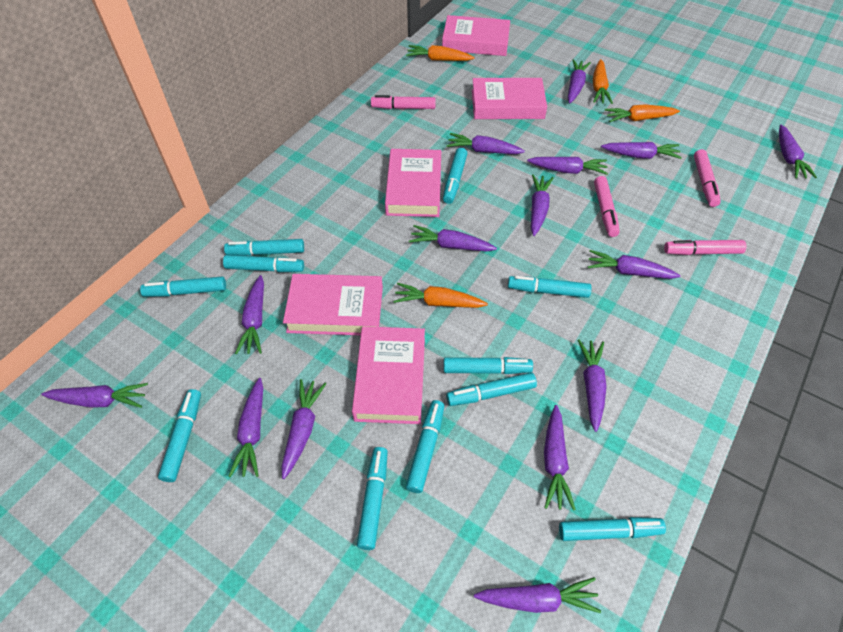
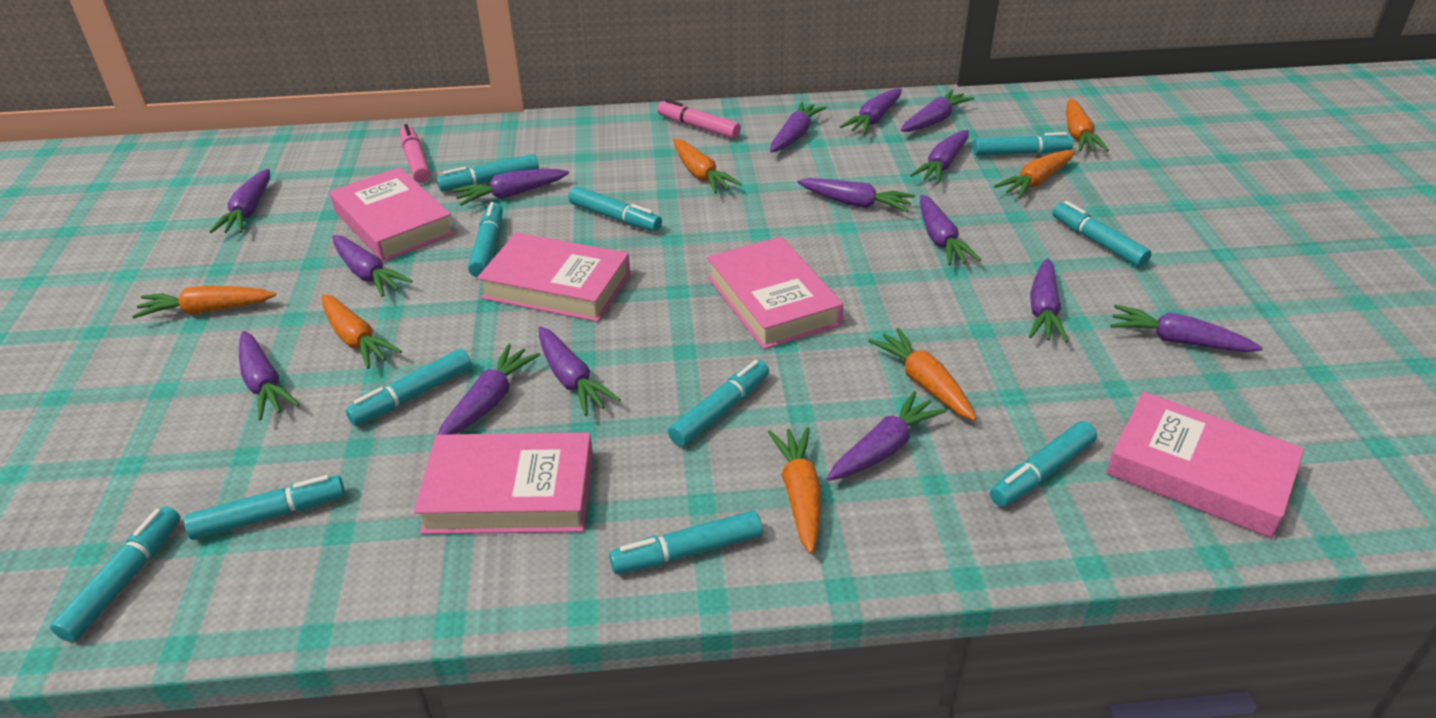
orange carrot: 4 -> 7
pink marker: 4 -> 2

